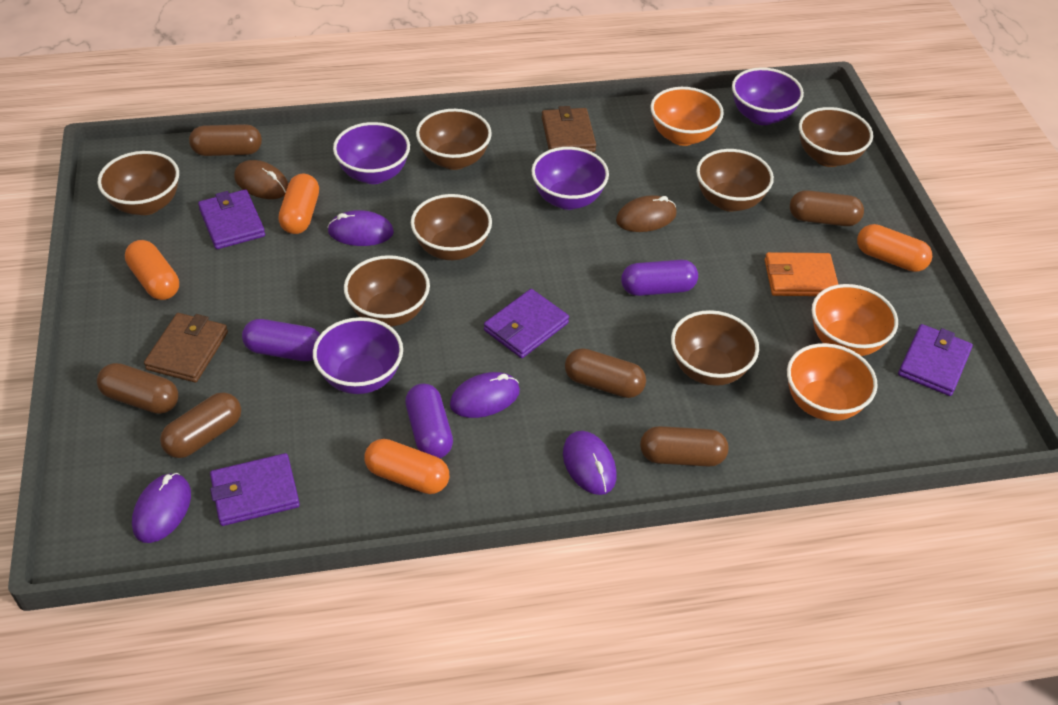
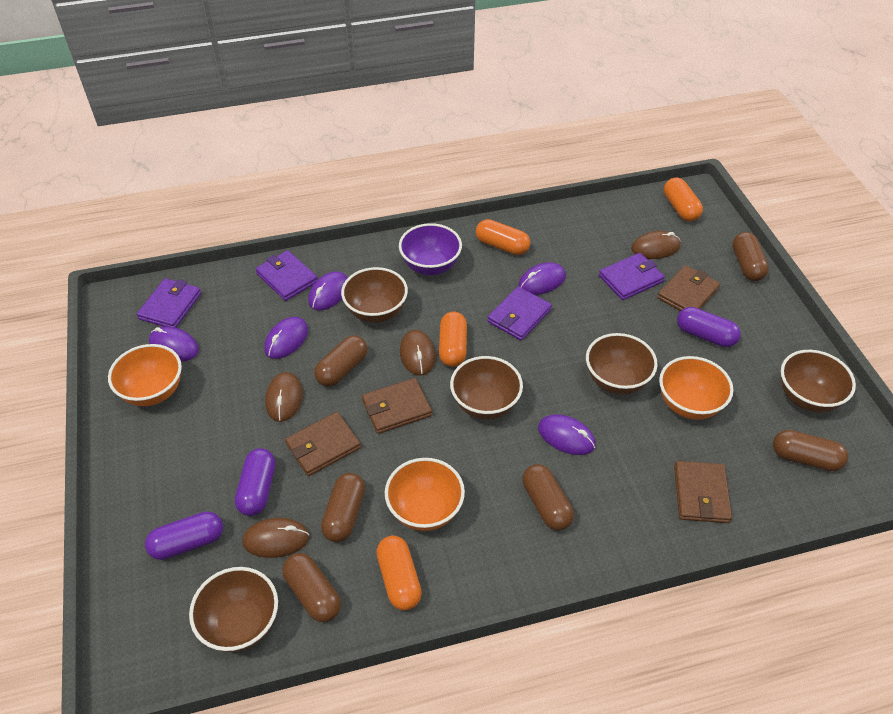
brown bowl: 7 -> 5
brown mouse: 2 -> 4
brown wallet: 2 -> 4
orange wallet: 1 -> 0
purple bowl: 4 -> 1
purple mouse: 4 -> 5

